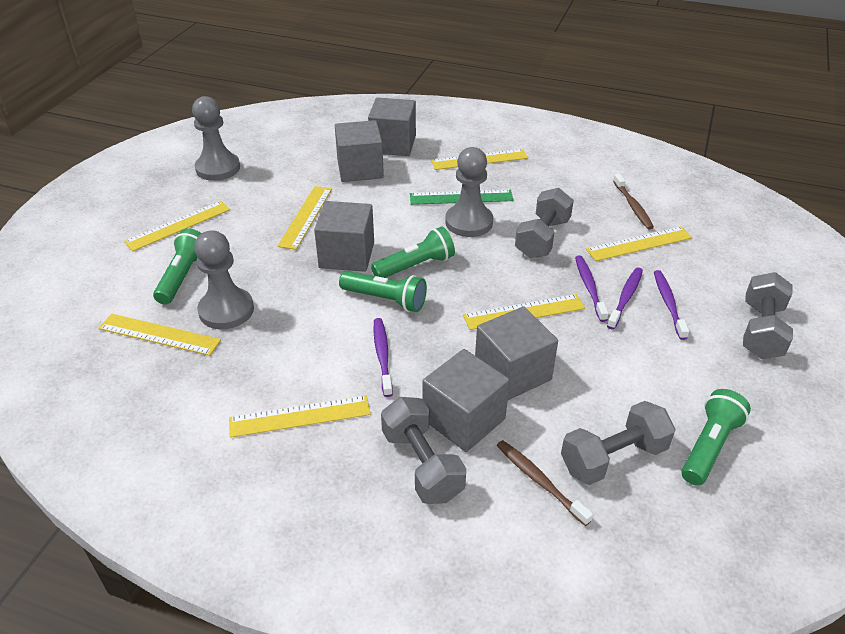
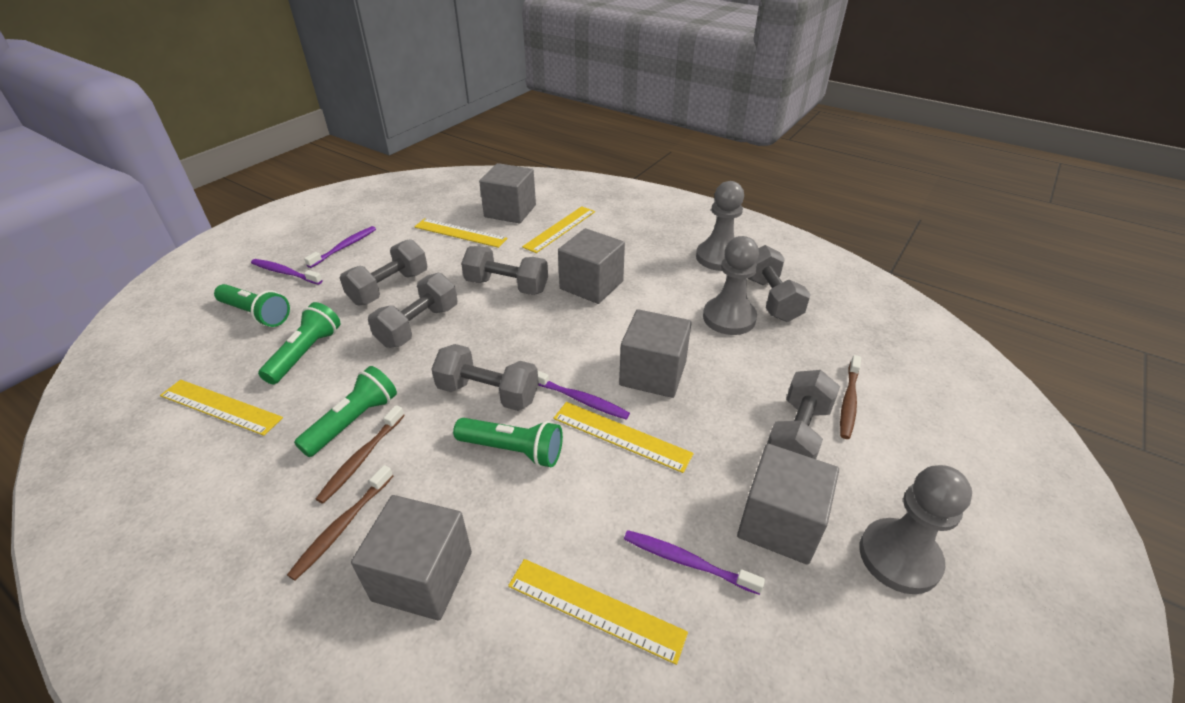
brown toothbrush: 2 -> 3
green ruler: 1 -> 0
grey dumbbell: 4 -> 6
yellow ruler: 7 -> 5

